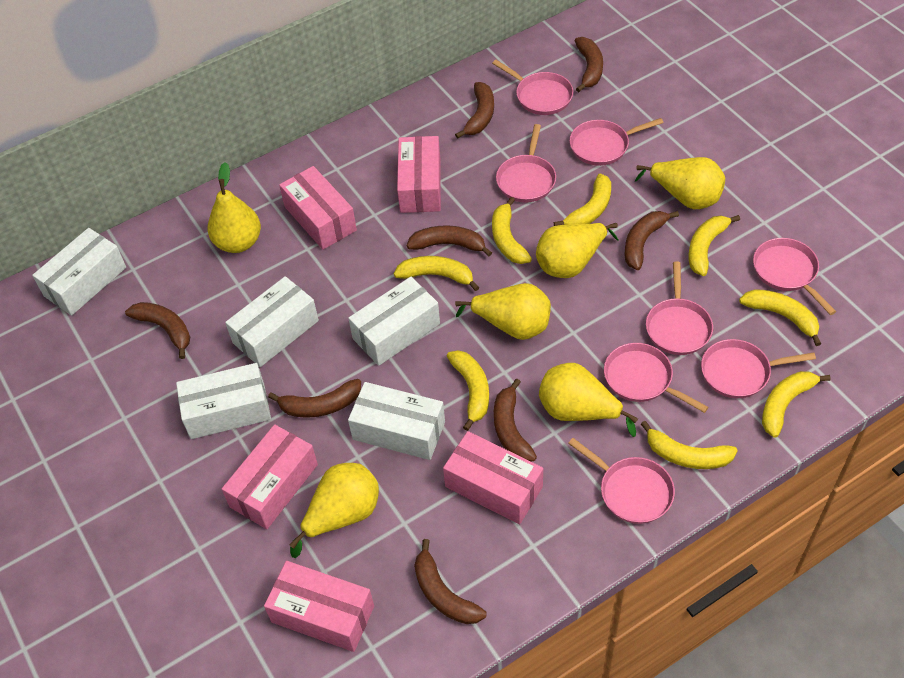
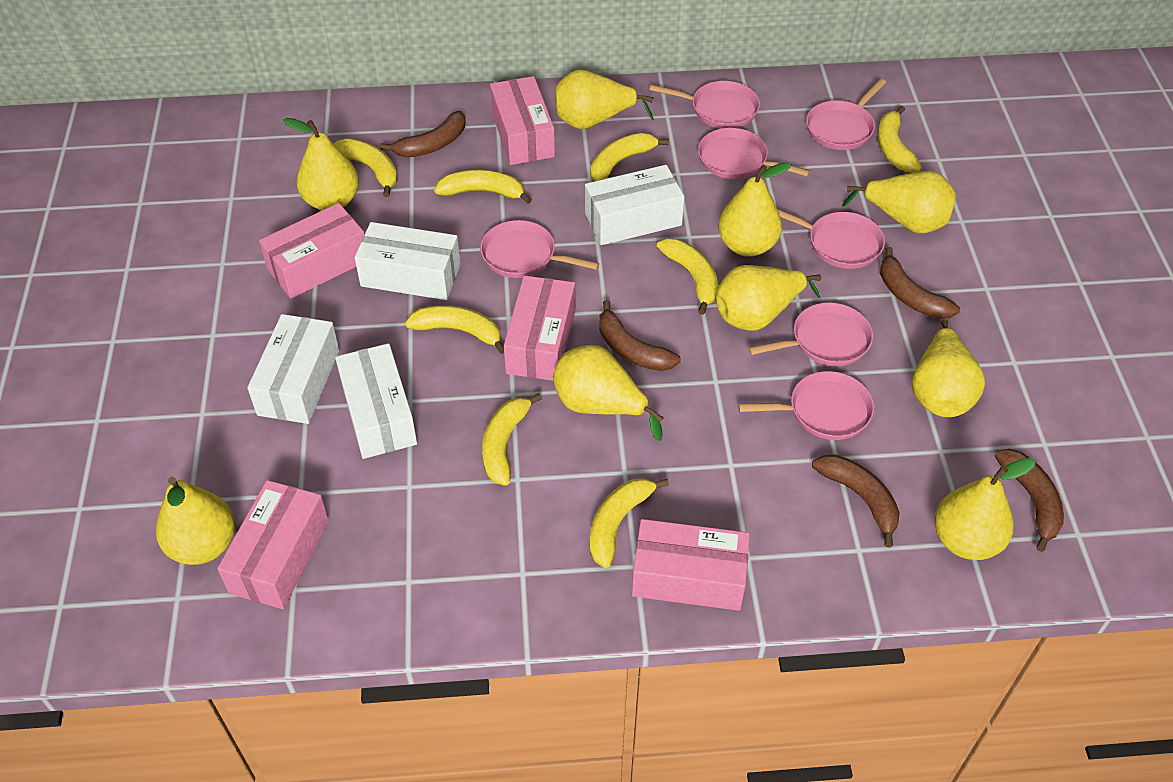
brown banana: 8 -> 5
pink pan: 8 -> 7
white box: 5 -> 4
yellow pear: 6 -> 9

